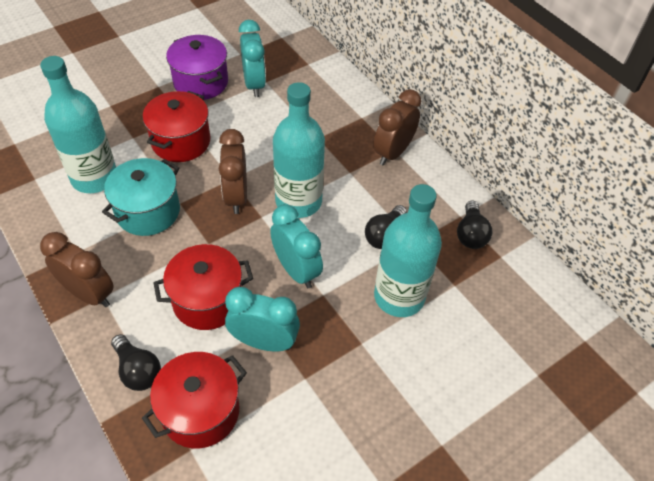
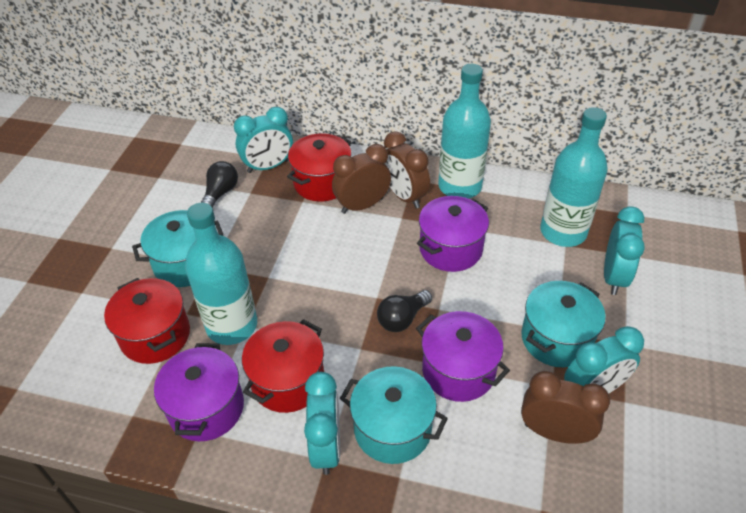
black light bulb: 3 -> 2
purple pot: 1 -> 3
turquoise clock: 3 -> 4
turquoise pot: 1 -> 3

